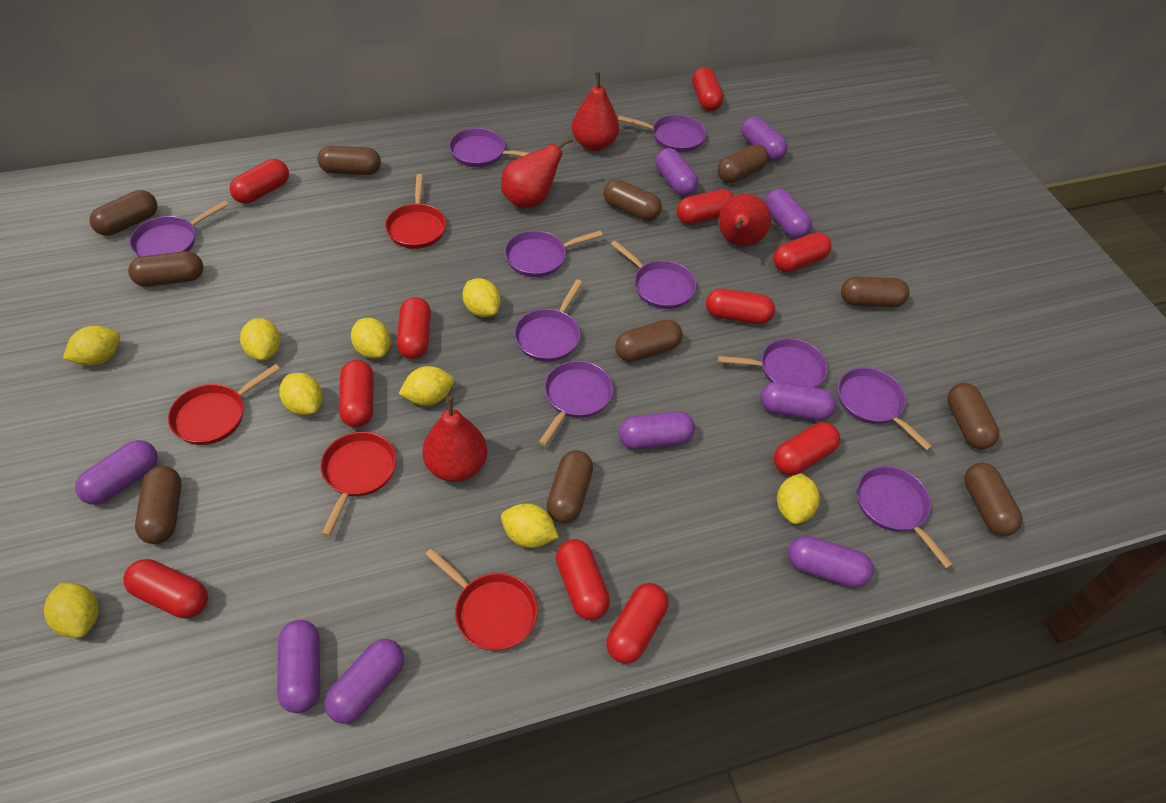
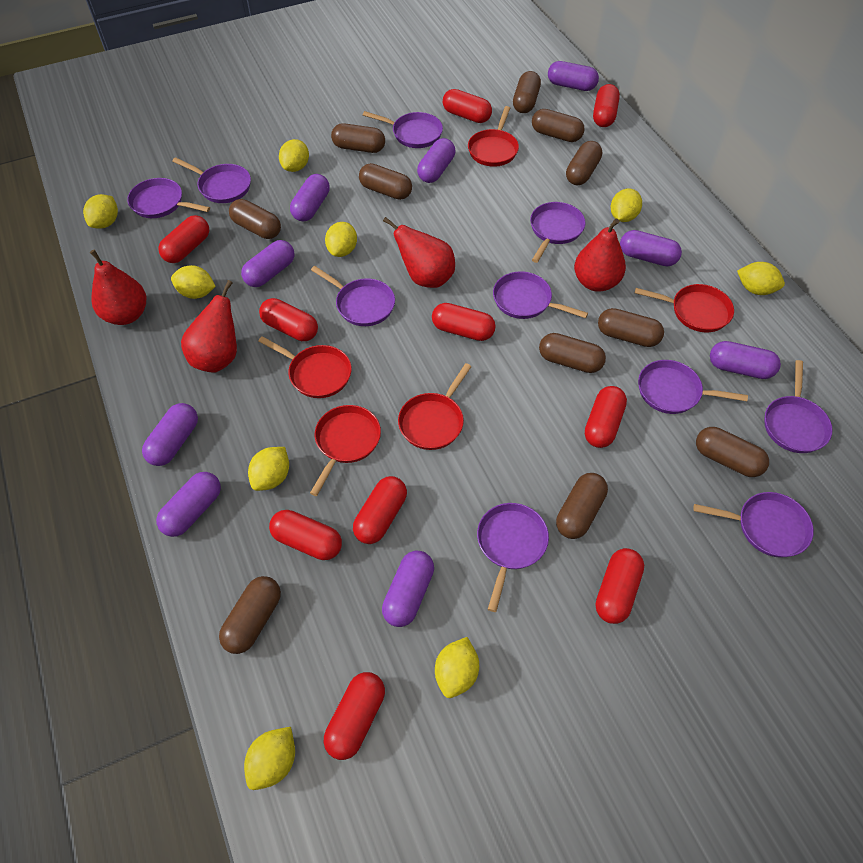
red capsule: 11 -> 10
red pan: 4 -> 5

